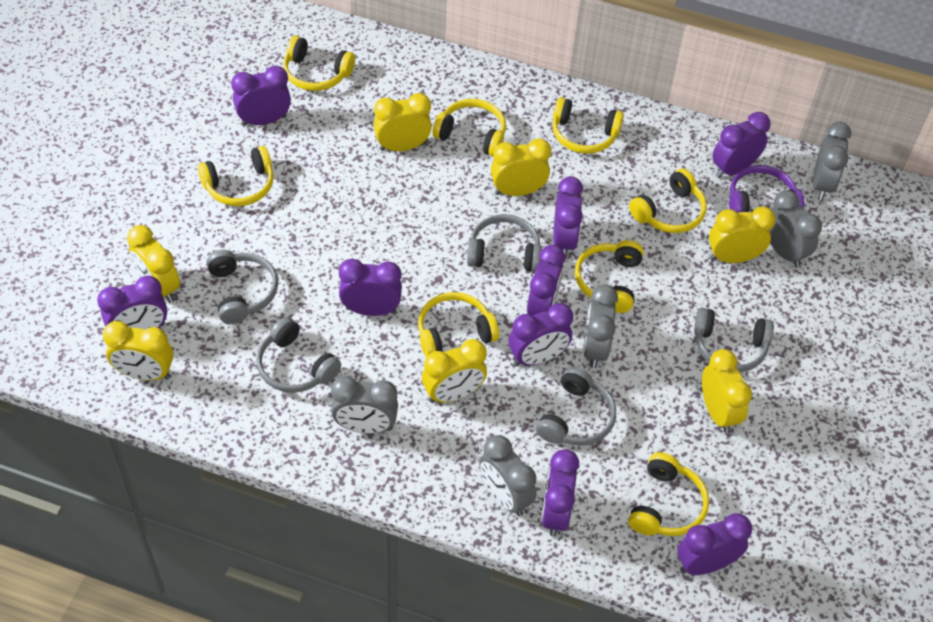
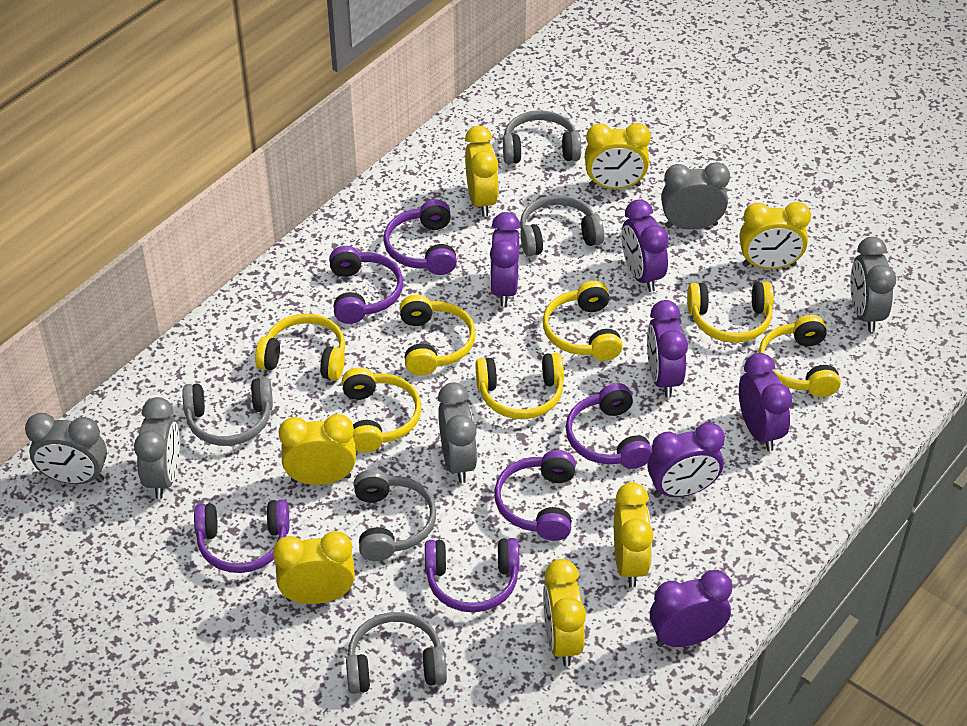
purple clock: 9 -> 6
purple headphones: 1 -> 6
yellow headphones: 8 -> 7

